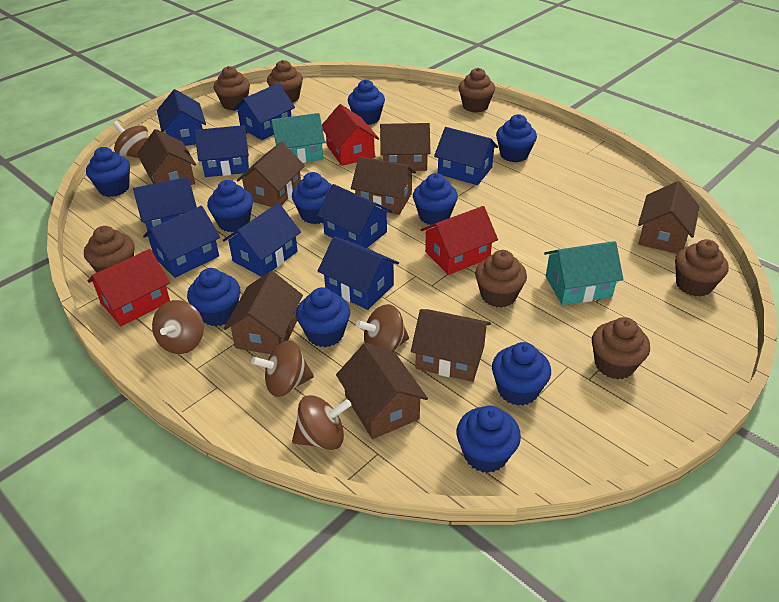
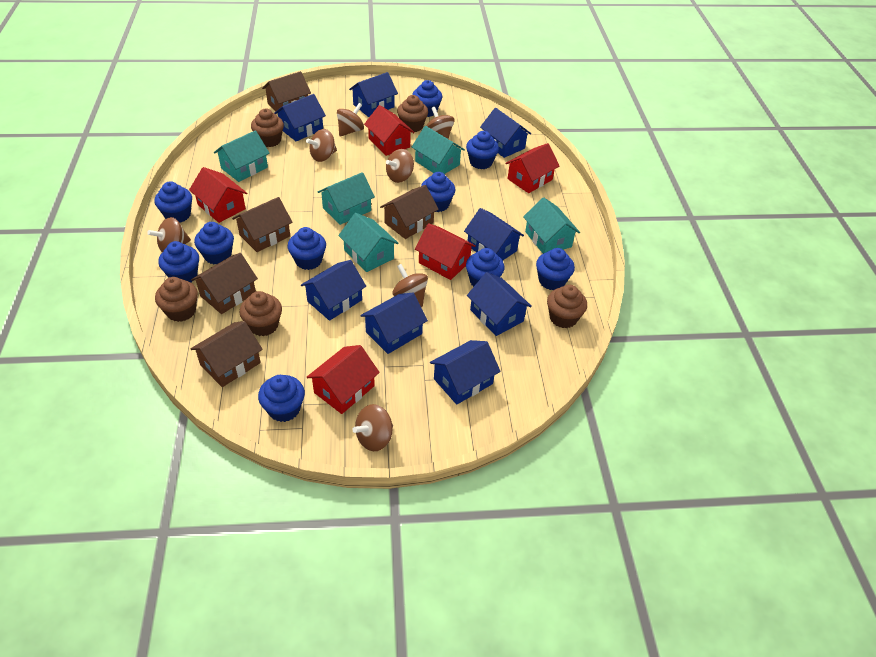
blue house: 9 -> 8
brown cupcake: 7 -> 5
brown house: 8 -> 5
brown spinning top: 5 -> 7
red house: 3 -> 5
turquoise house: 2 -> 5

